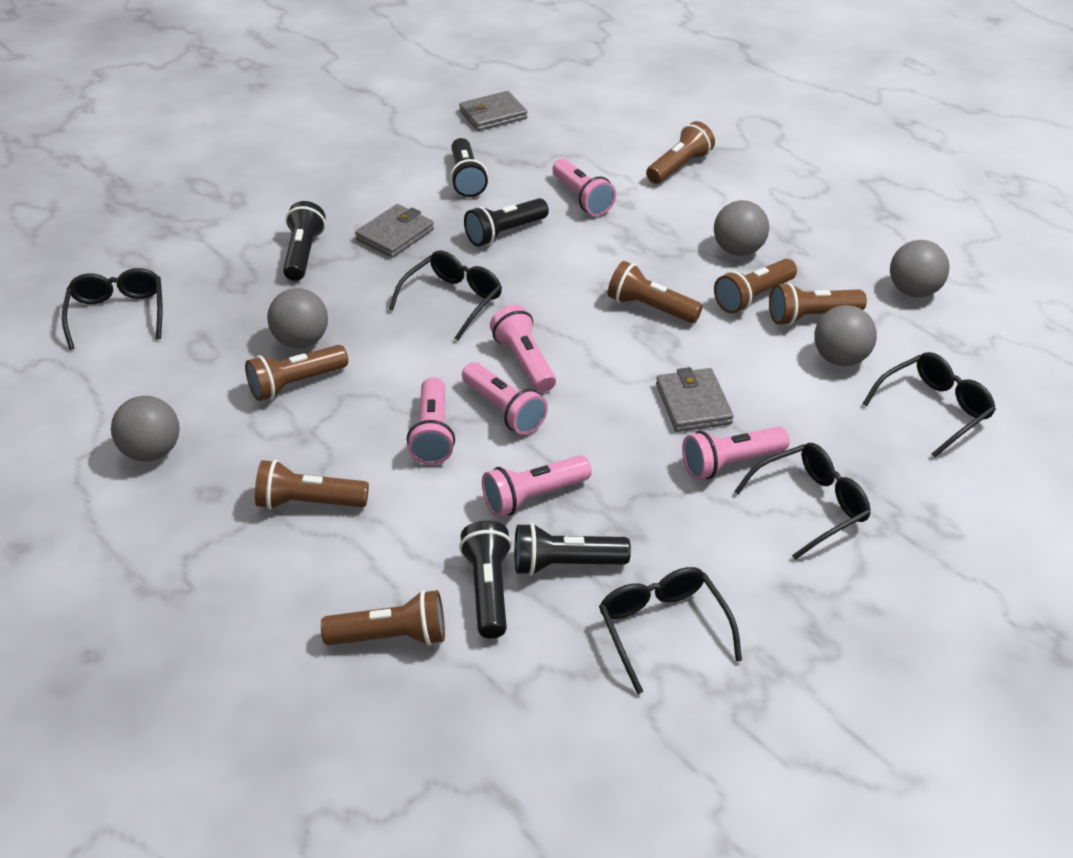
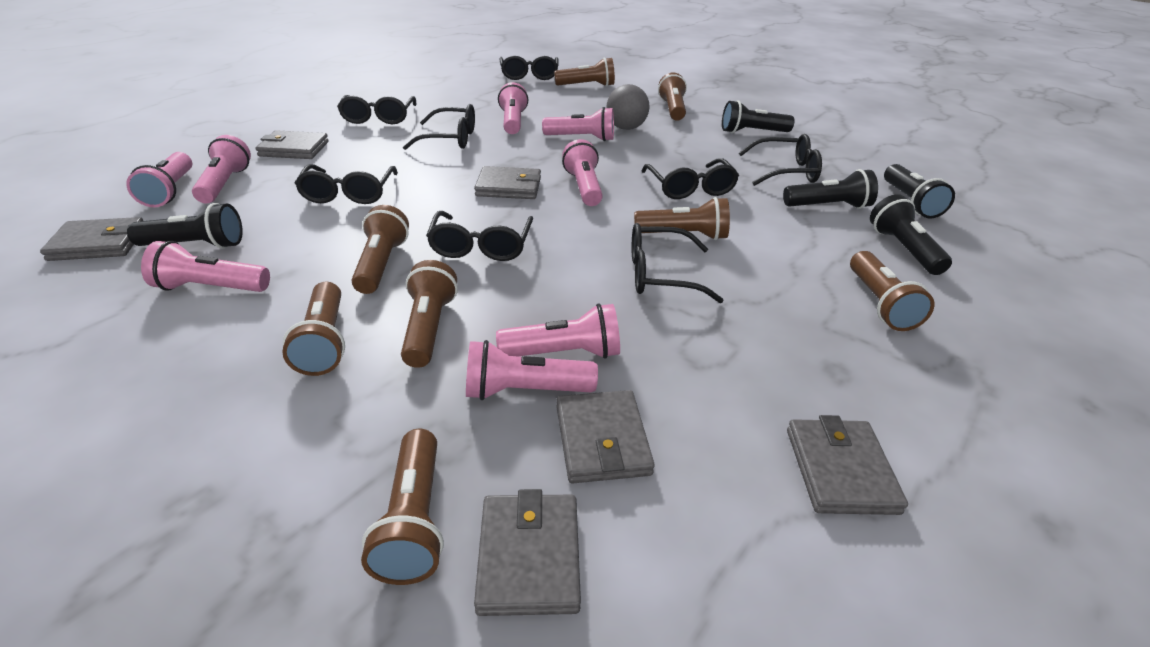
black glasses: 5 -> 8
brown flashlight: 7 -> 8
grey ball: 5 -> 1
grey wallet: 3 -> 6
pink flashlight: 6 -> 8

